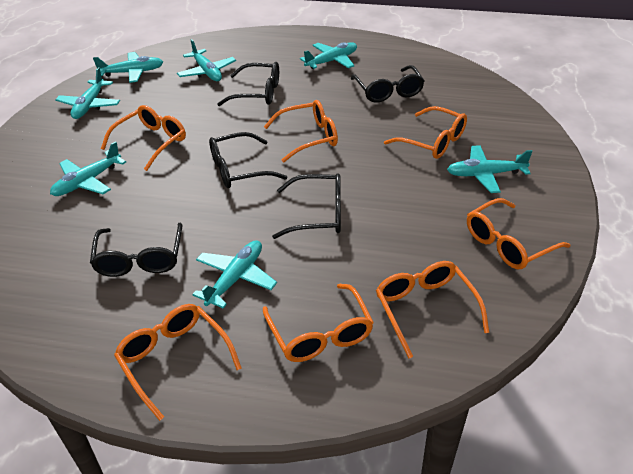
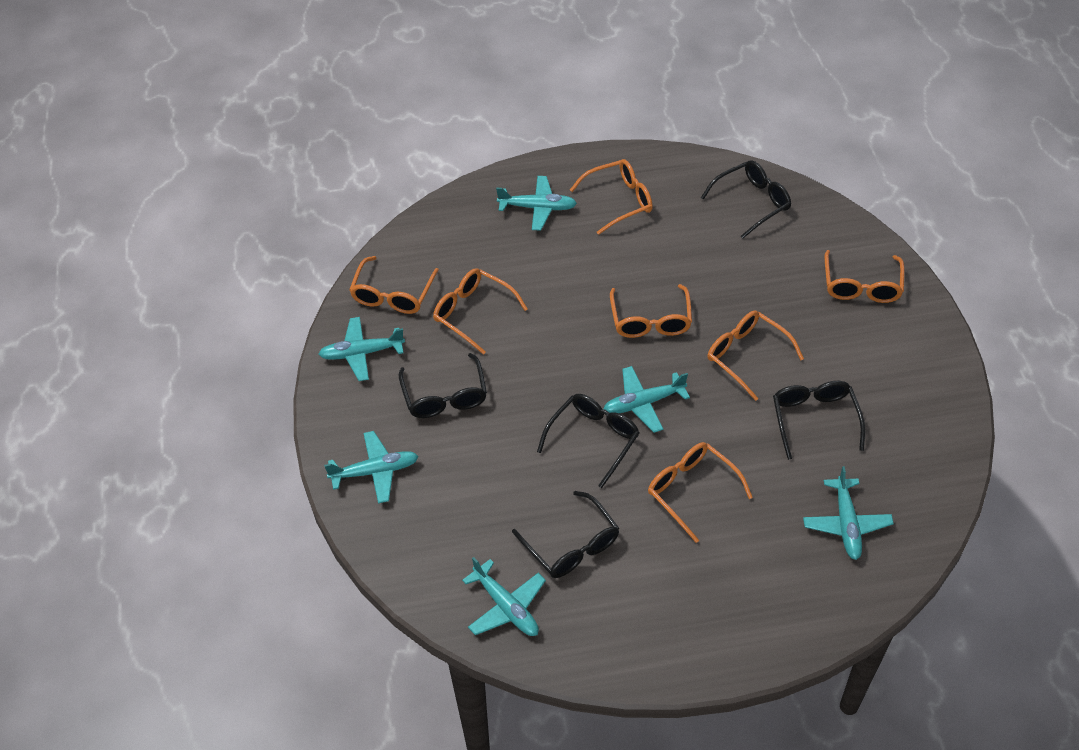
turquoise plane: 7 -> 6

